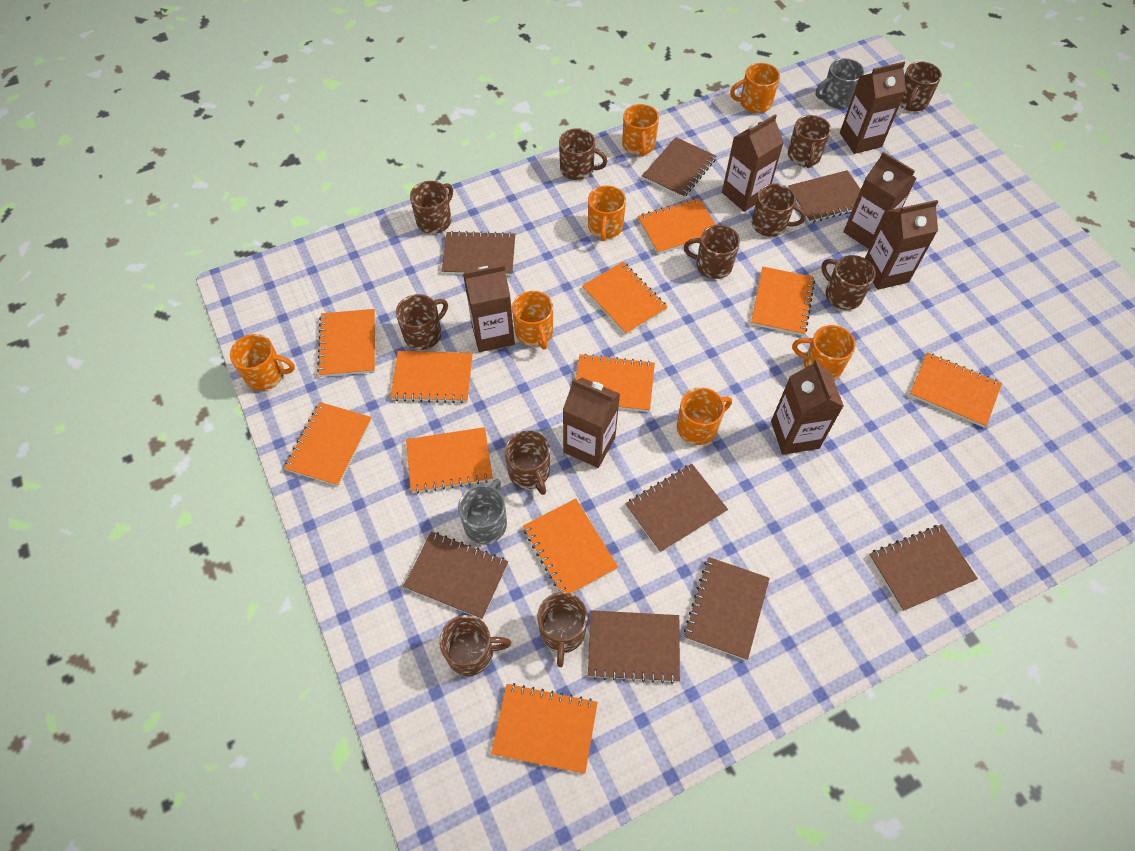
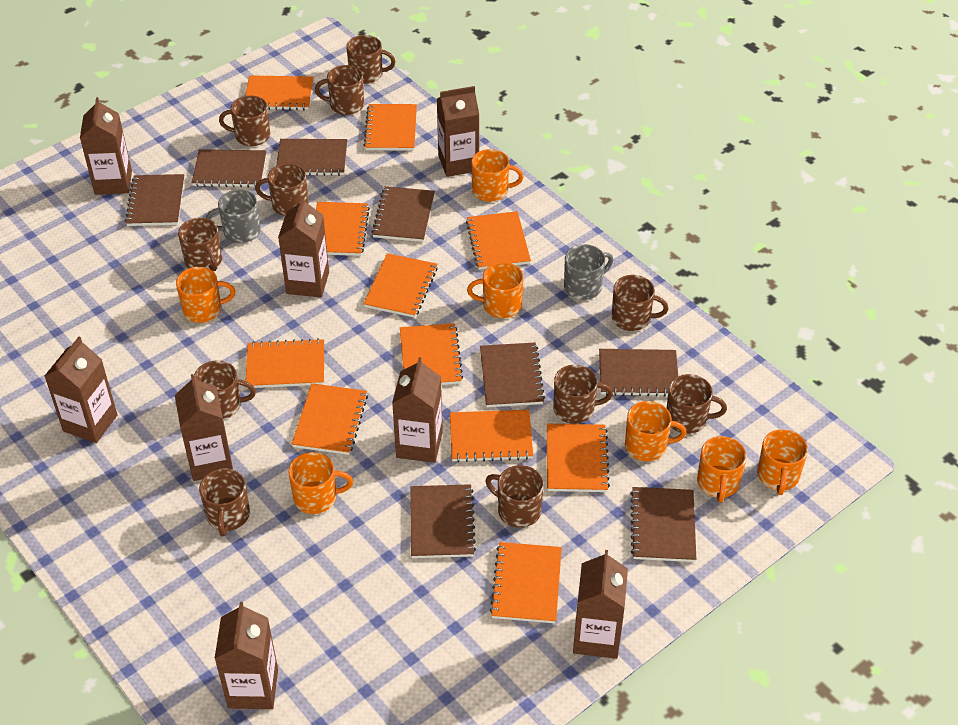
brown carton: 7 -> 8

